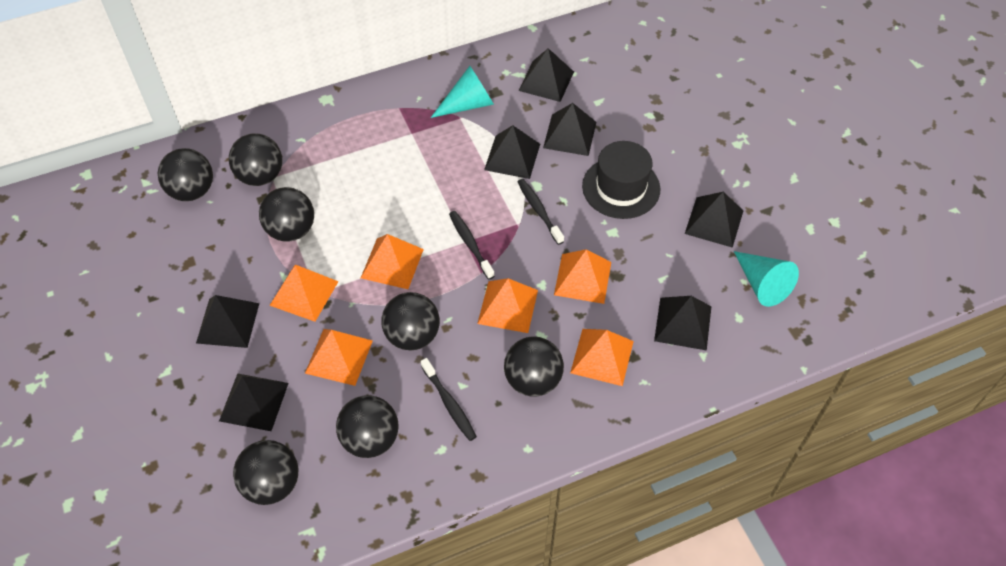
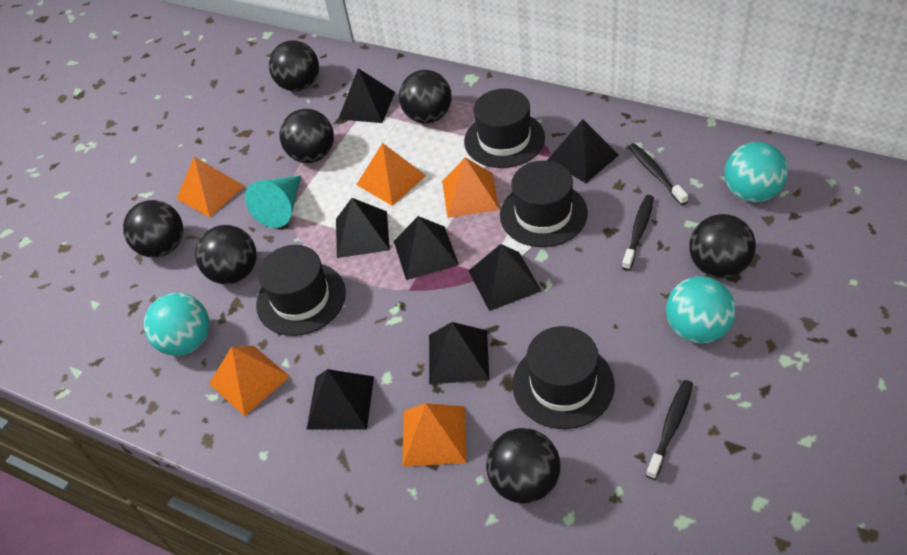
black hat: 1 -> 4
orange pyramid: 6 -> 5
turquoise ball: 0 -> 3
turquoise cone: 2 -> 1

